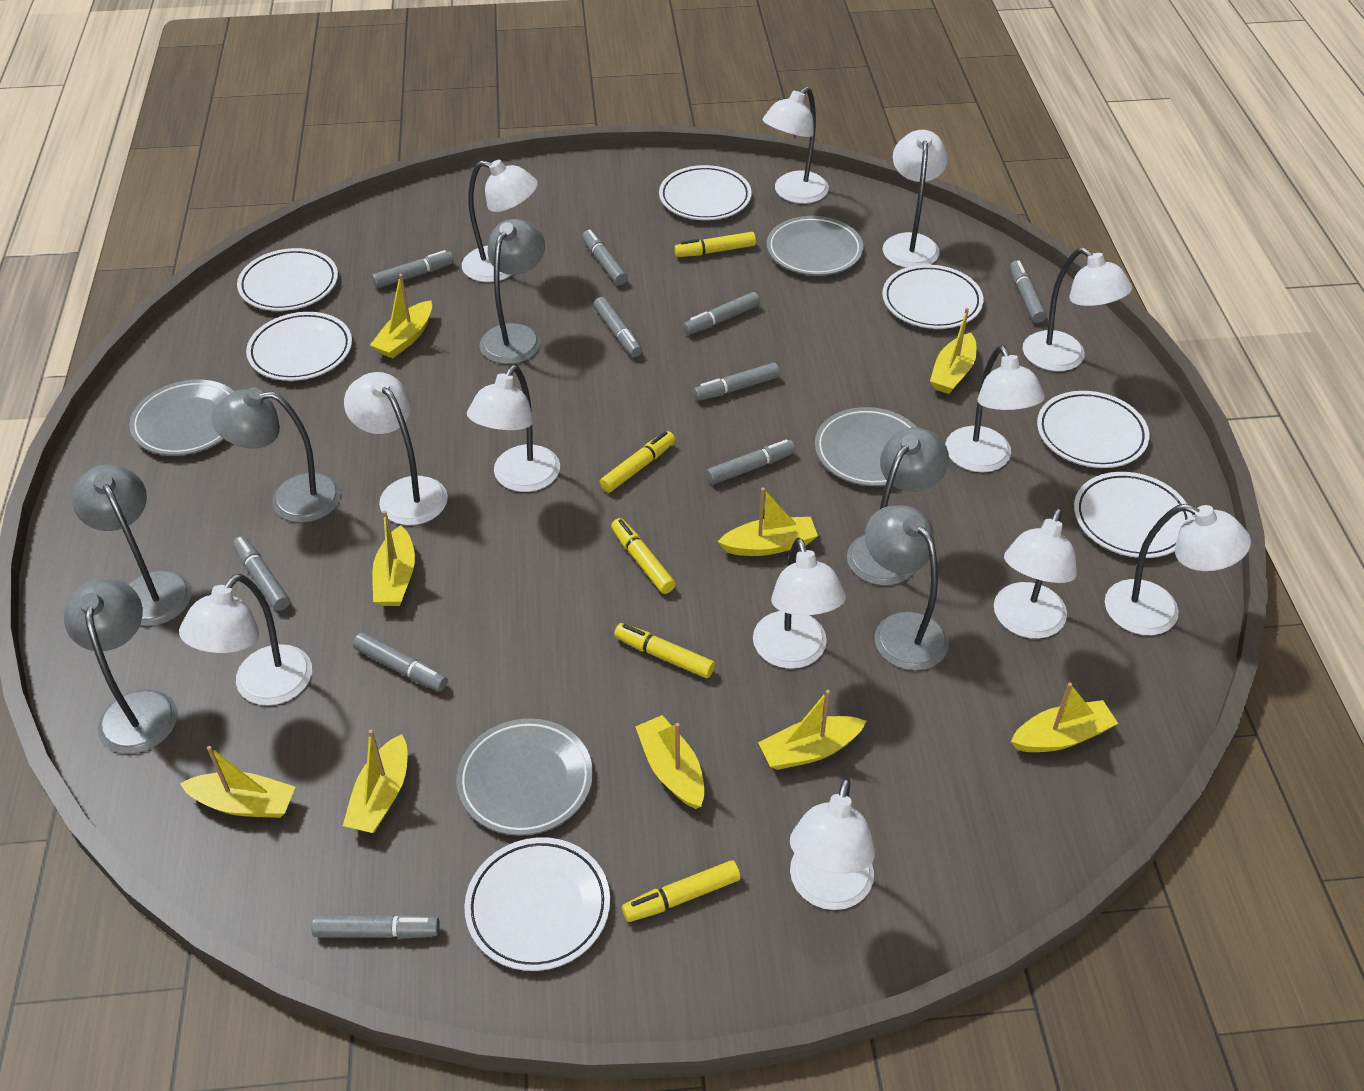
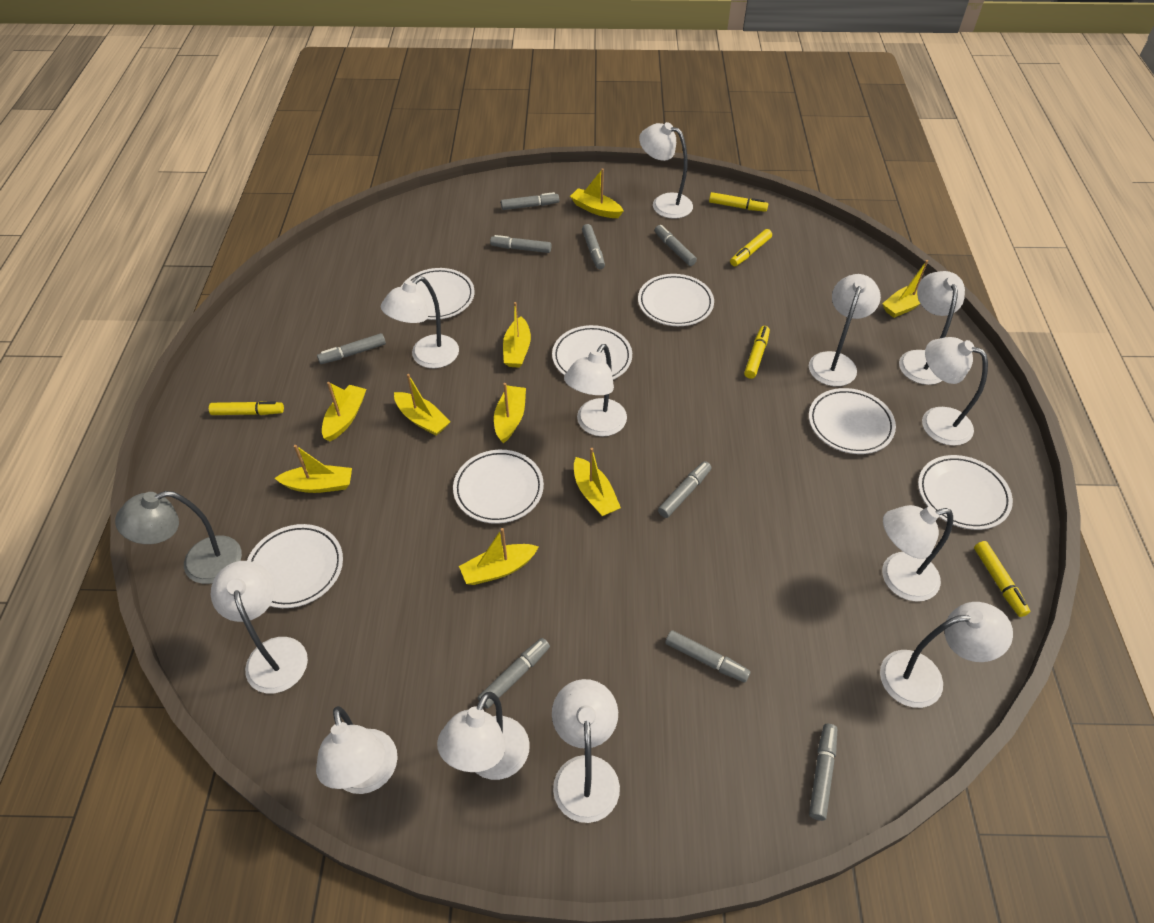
grey lamp: 6 -> 1
grey marker: 10 -> 9
grey plate: 4 -> 0

